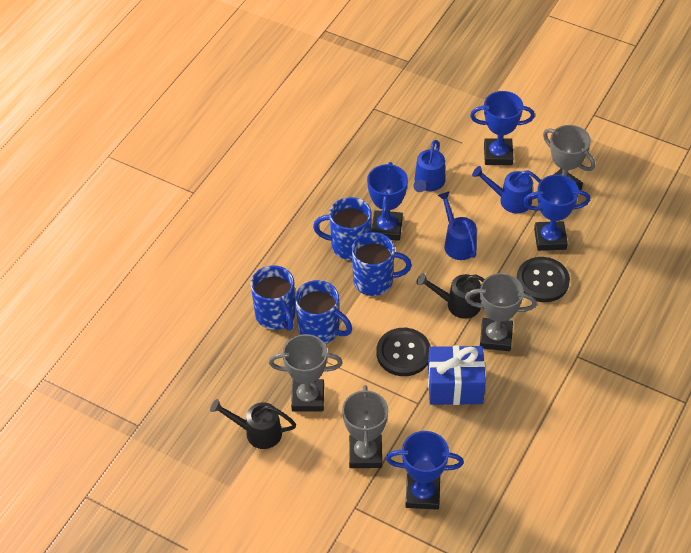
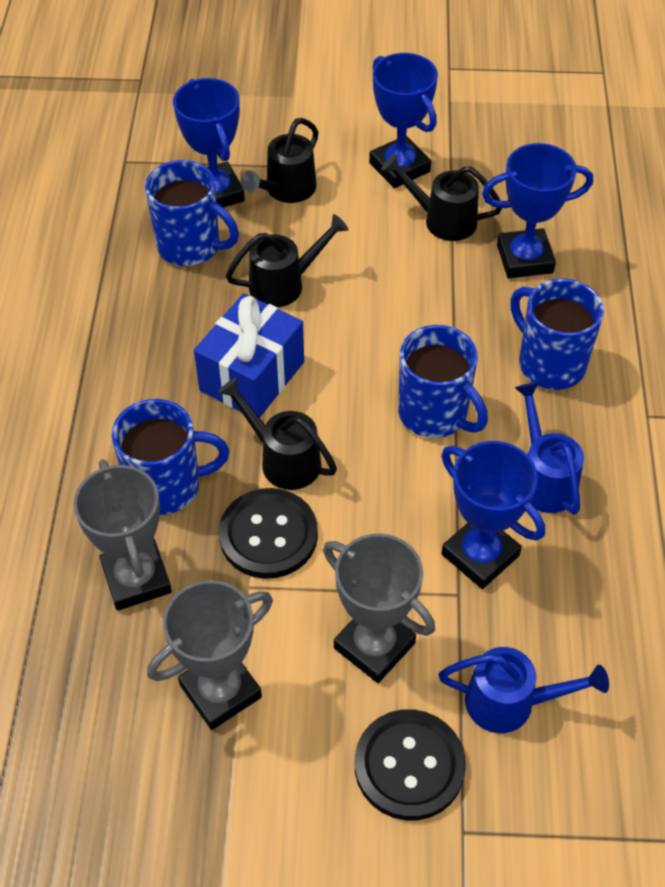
black watering can: 2 -> 4
blue watering can: 3 -> 2
grey trophy: 4 -> 3

